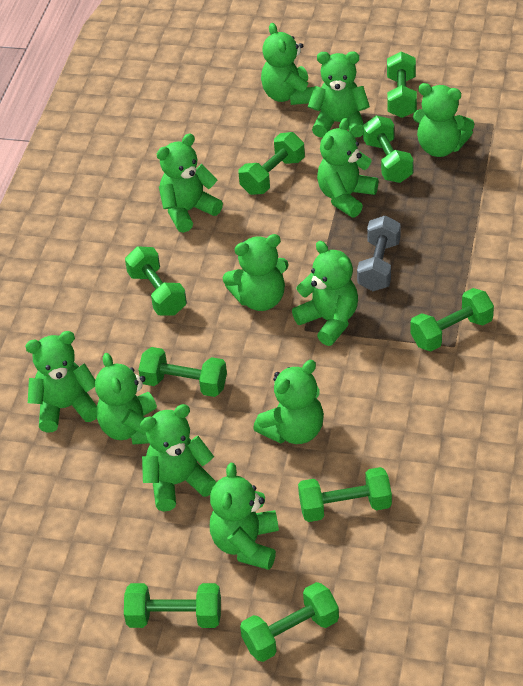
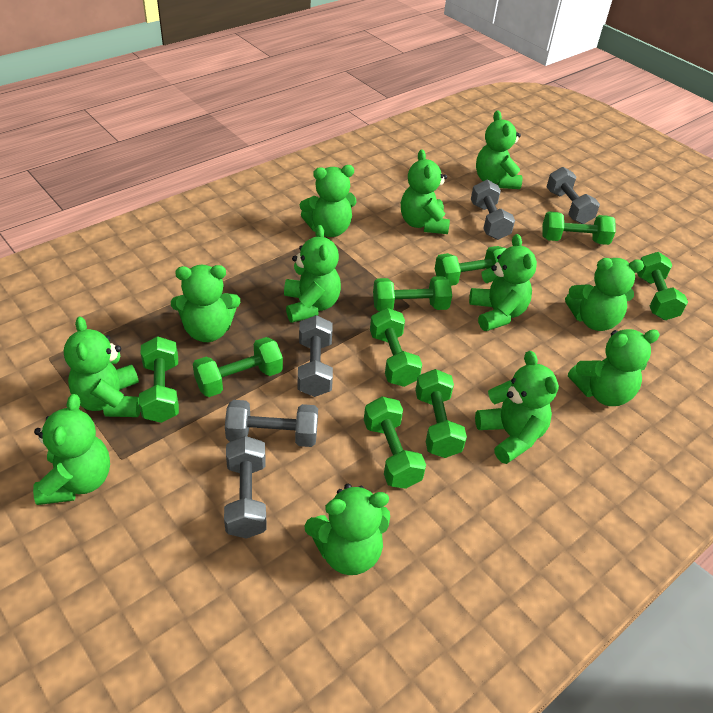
grey dumbbell: 1 -> 5

